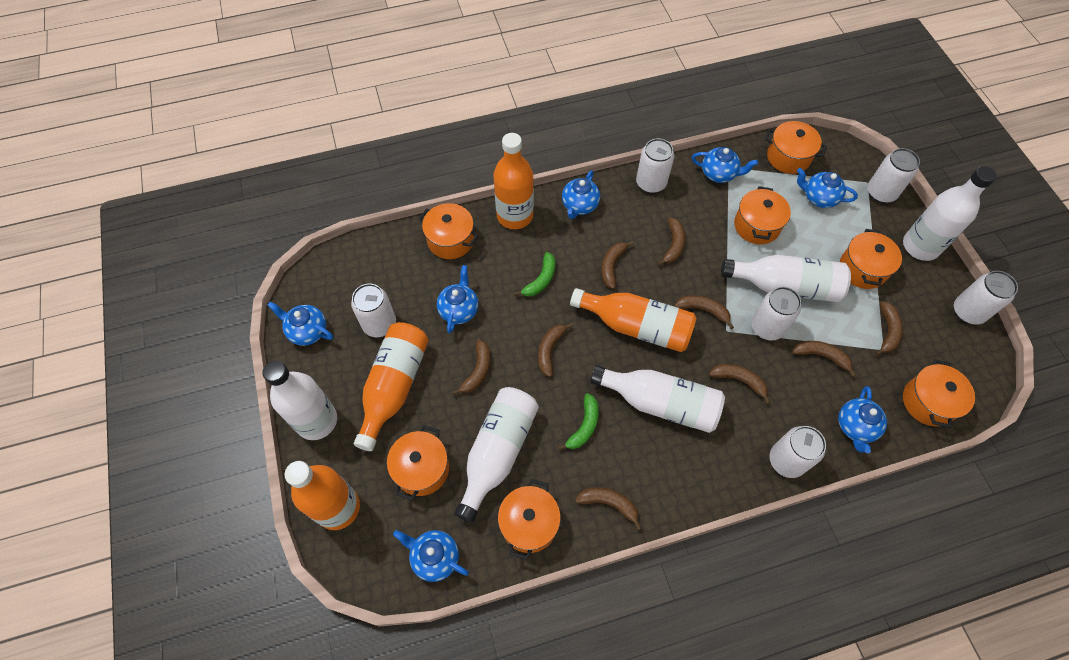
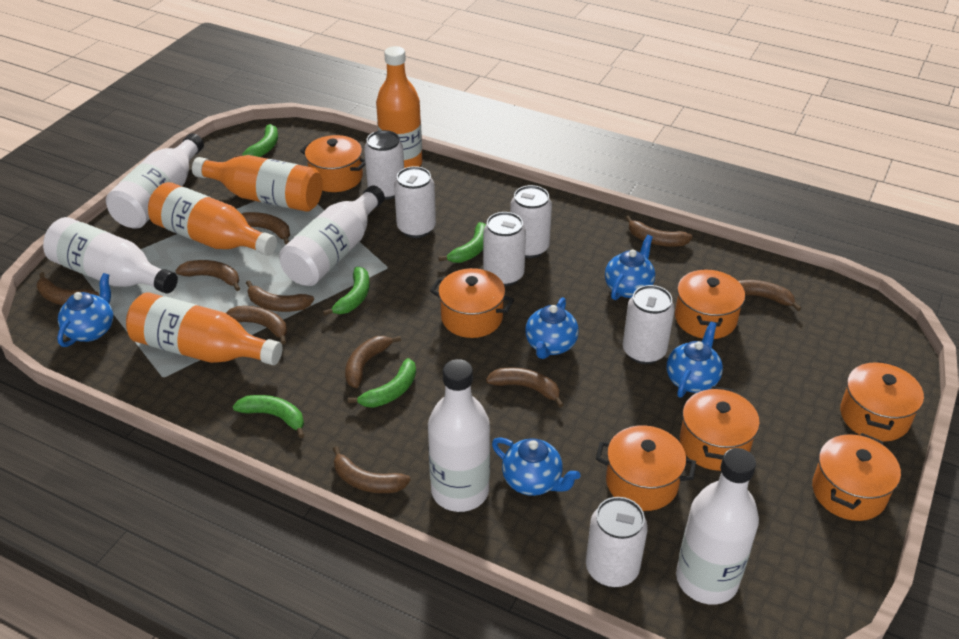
blue teapot: 7 -> 5
brown banana: 9 -> 10
green banana: 2 -> 5

